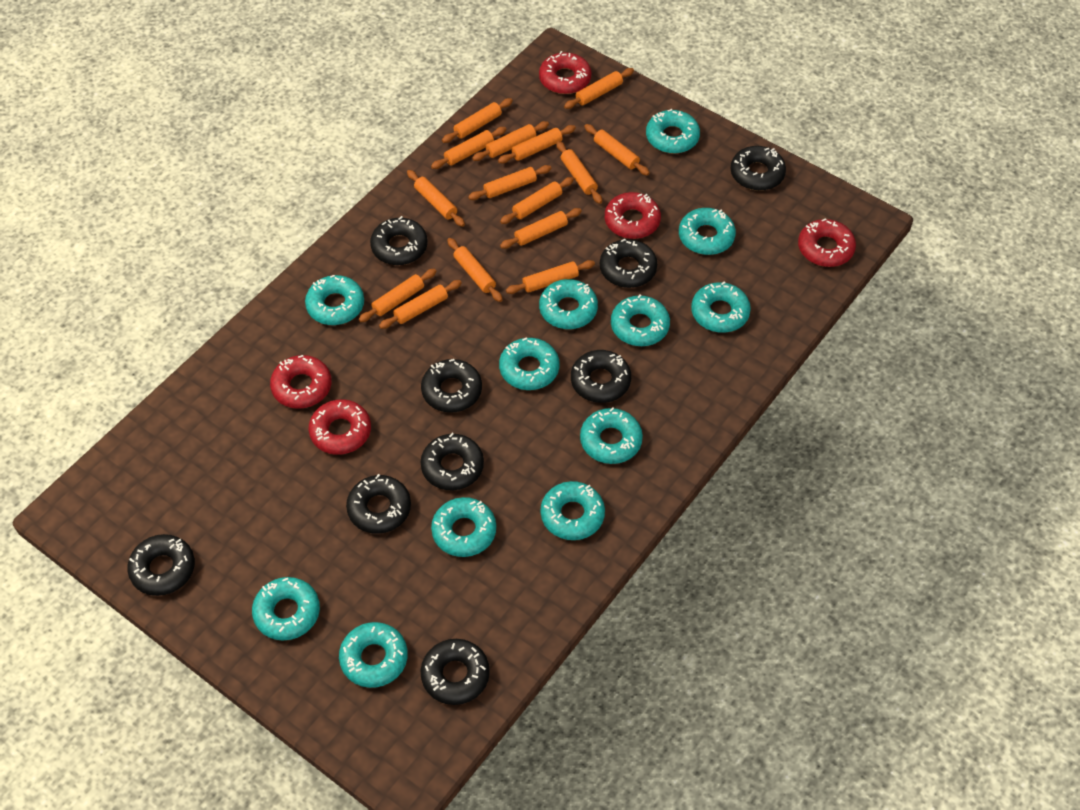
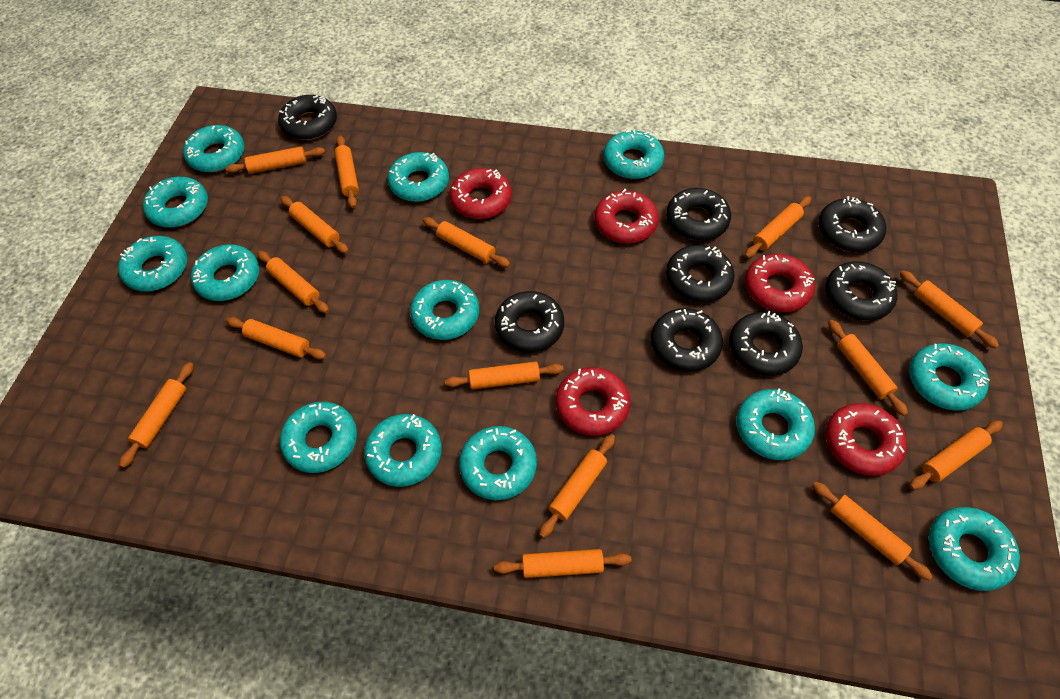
black donut: 9 -> 8
turquoise donut: 12 -> 13

